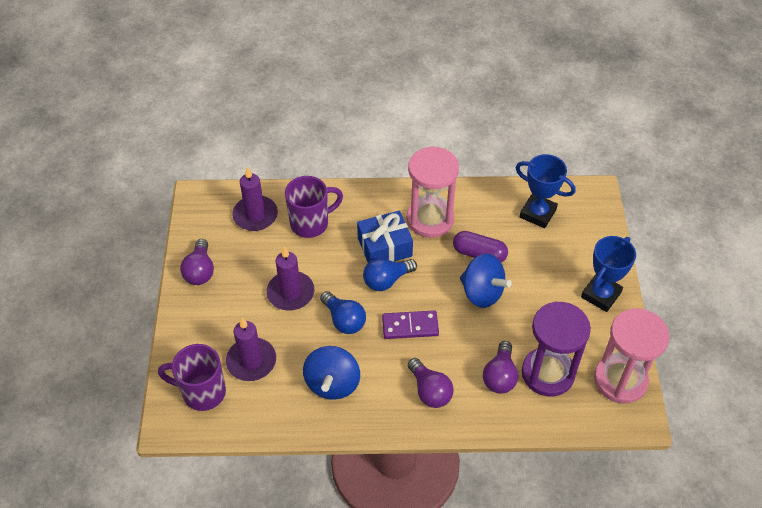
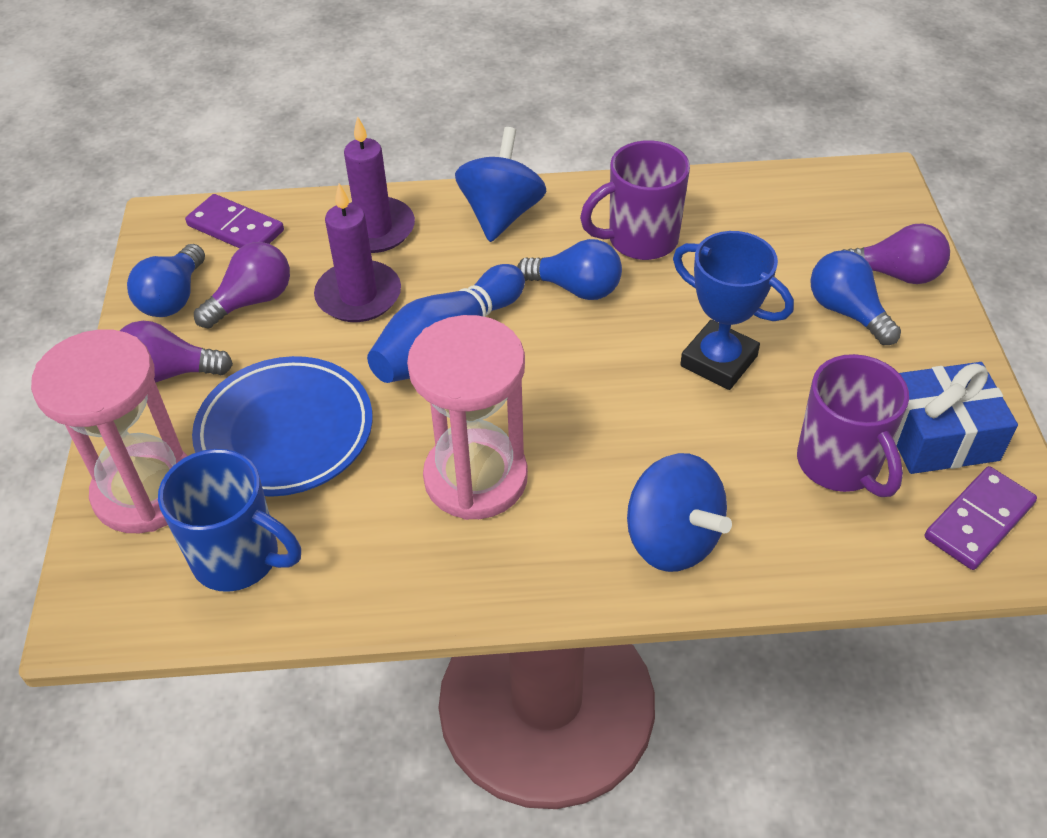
blue bowling pin: 0 -> 1
blue light bulb: 2 -> 3
blue mug: 0 -> 1
blue plate: 0 -> 1
blue trophy: 2 -> 1
purple candle: 3 -> 2
purple capsule: 1 -> 0
purple domino: 1 -> 2
purple hourglass: 1 -> 0

